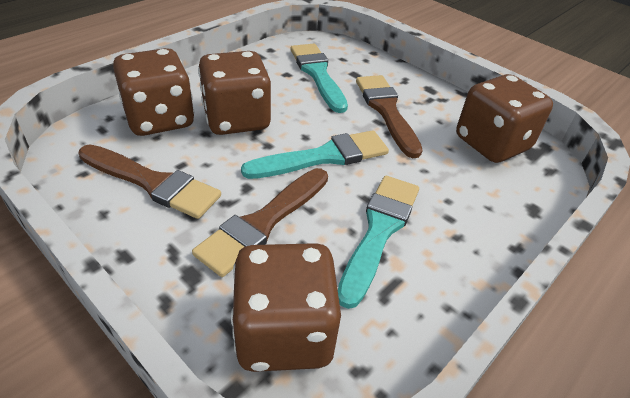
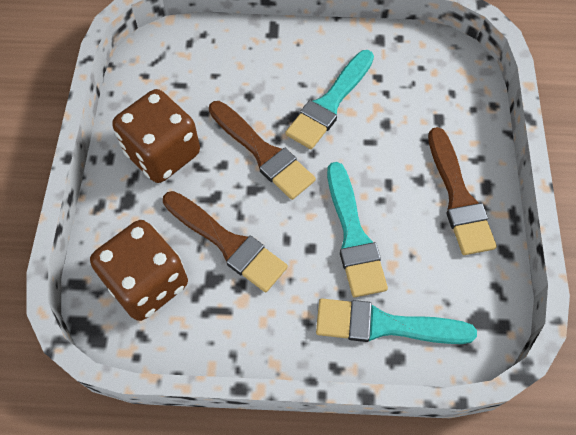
brown dice: 4 -> 2

